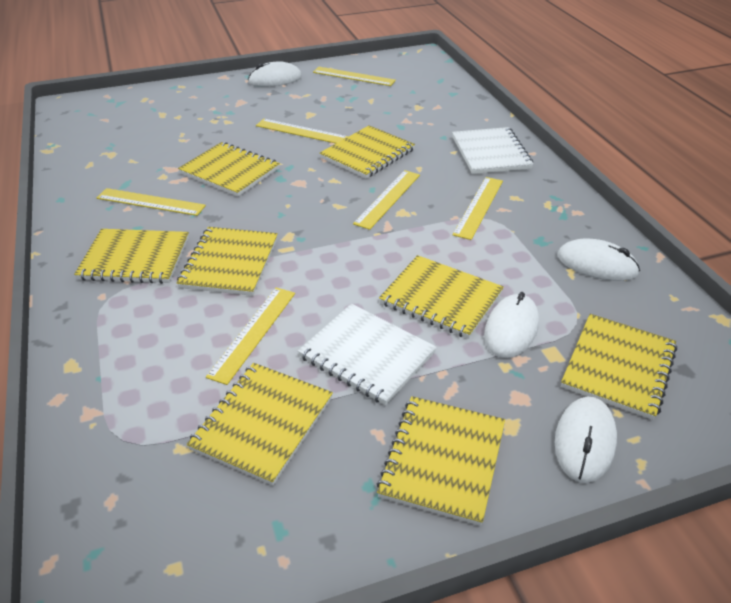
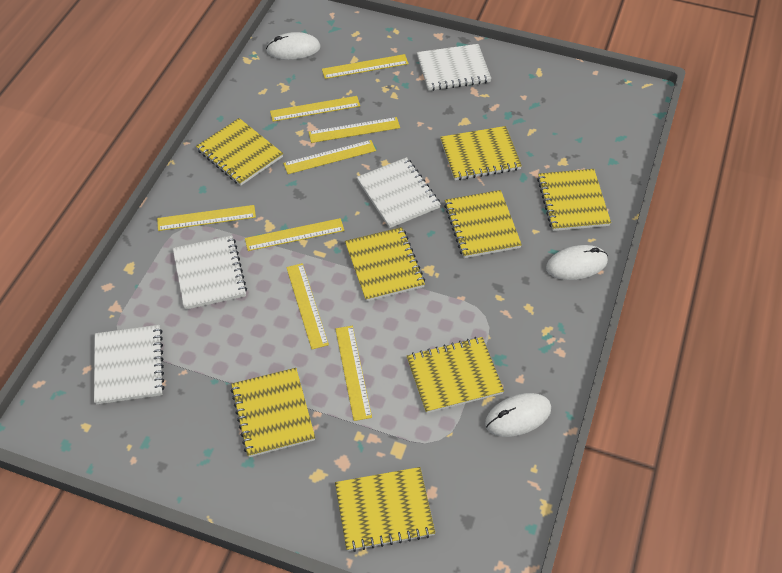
white mouse: 4 -> 3
white notebook: 2 -> 4
yellow ruler: 6 -> 8

